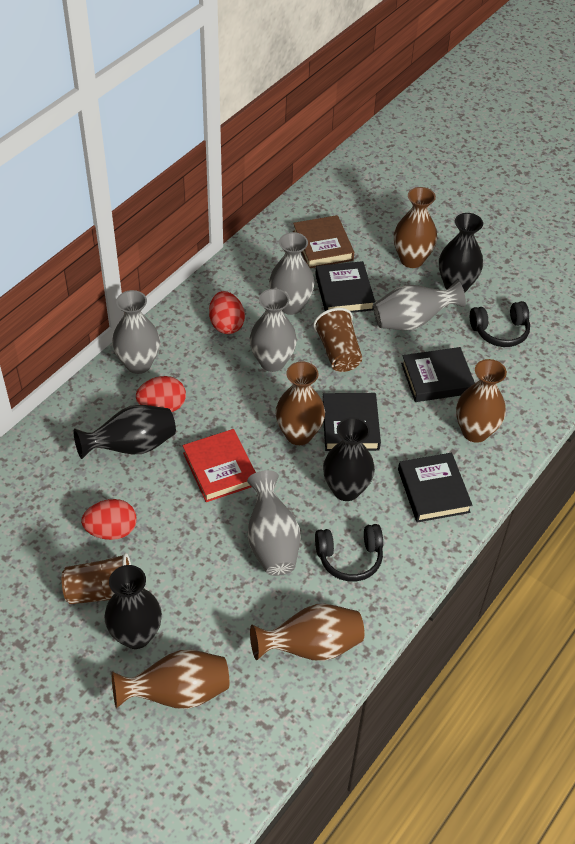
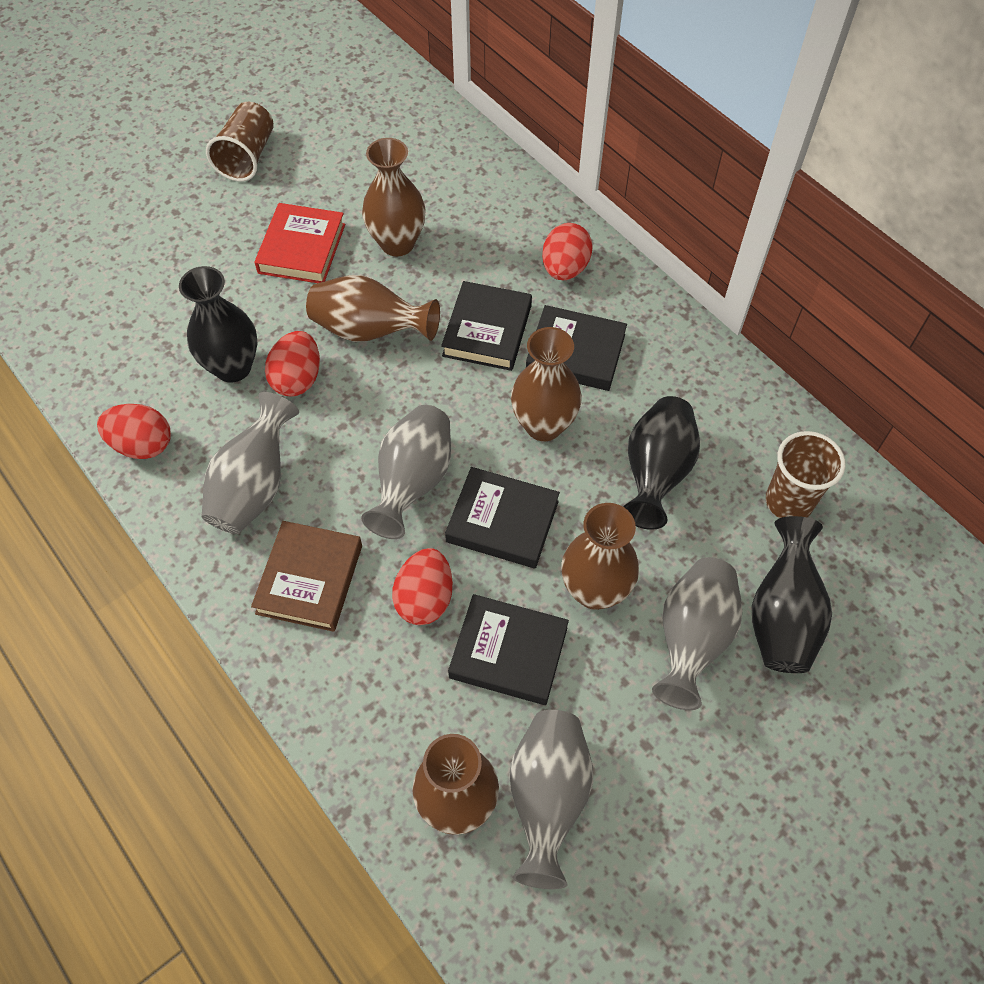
black headphones: 2 -> 0
black vase: 4 -> 3
grey vase: 5 -> 4
red egg: 3 -> 4

